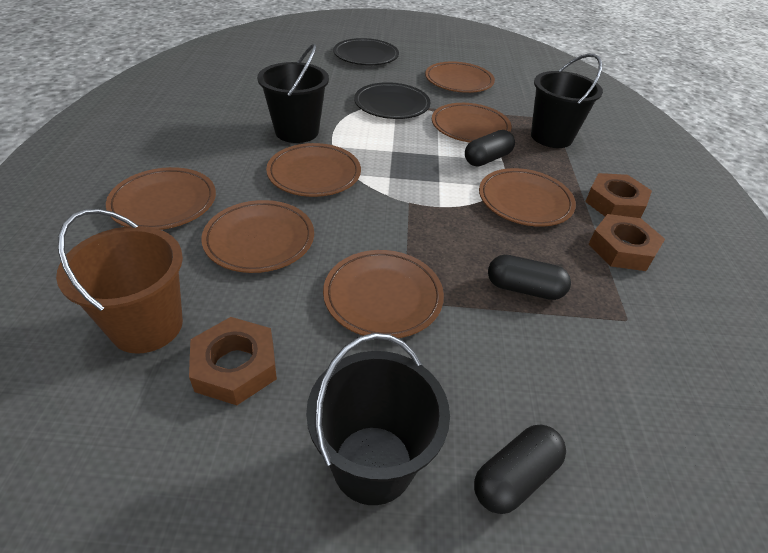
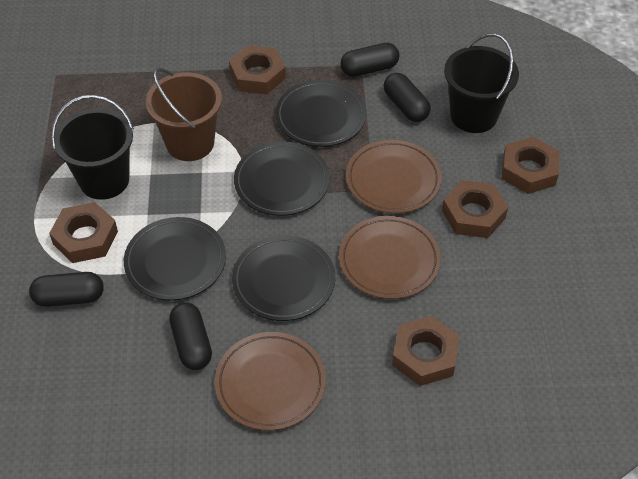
black bucket: 3 -> 2
black capsule: 3 -> 4
black plate: 2 -> 4
brown nut: 3 -> 5
brown plate: 7 -> 3

